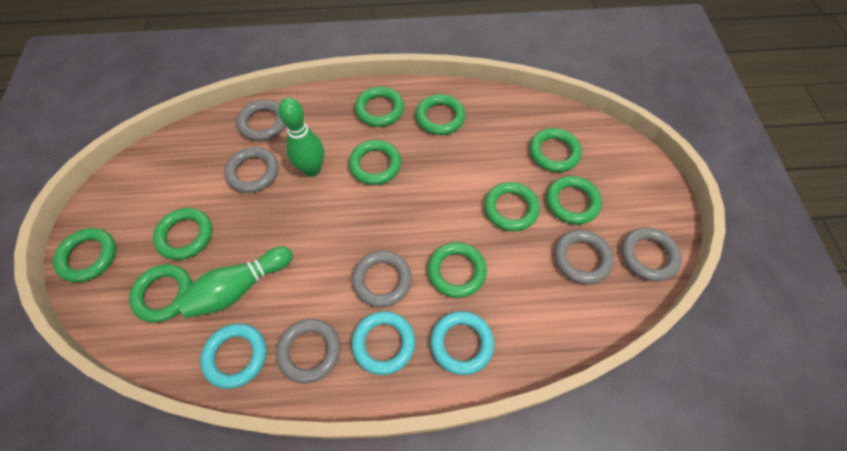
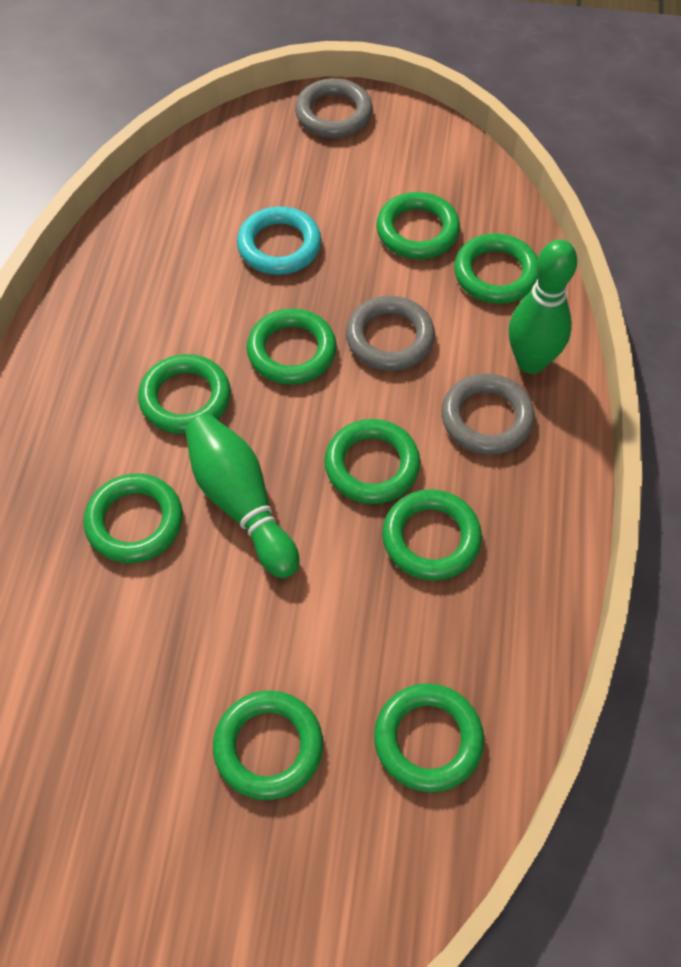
green ring: 10 -> 9
grey ring: 6 -> 3
turquoise ring: 3 -> 1

